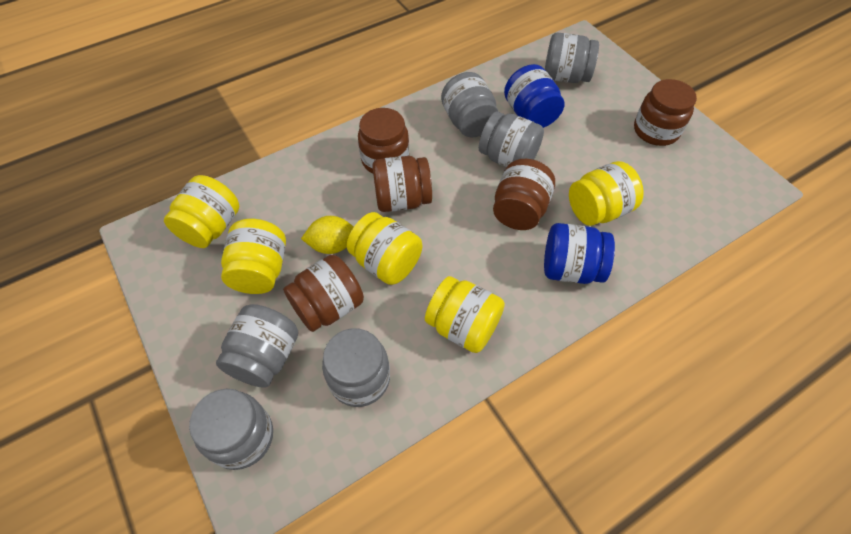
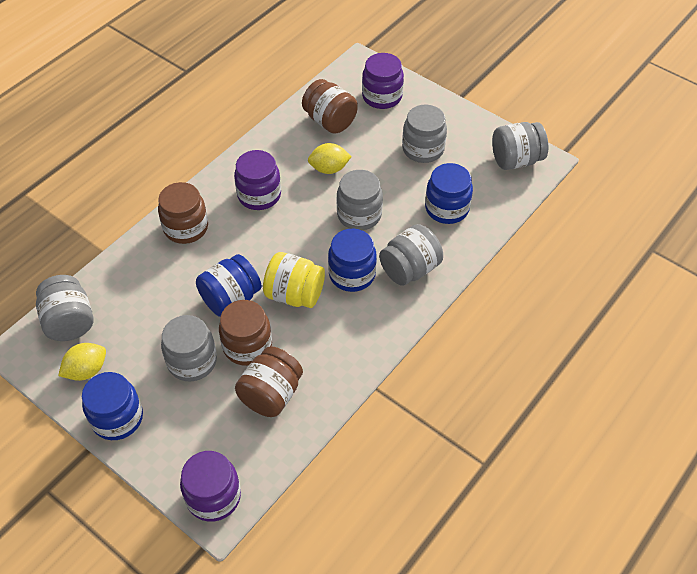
blue jar: 2 -> 4
brown jar: 5 -> 4
purple jar: 0 -> 3
yellow jar: 5 -> 1
yellow lemon: 1 -> 2

